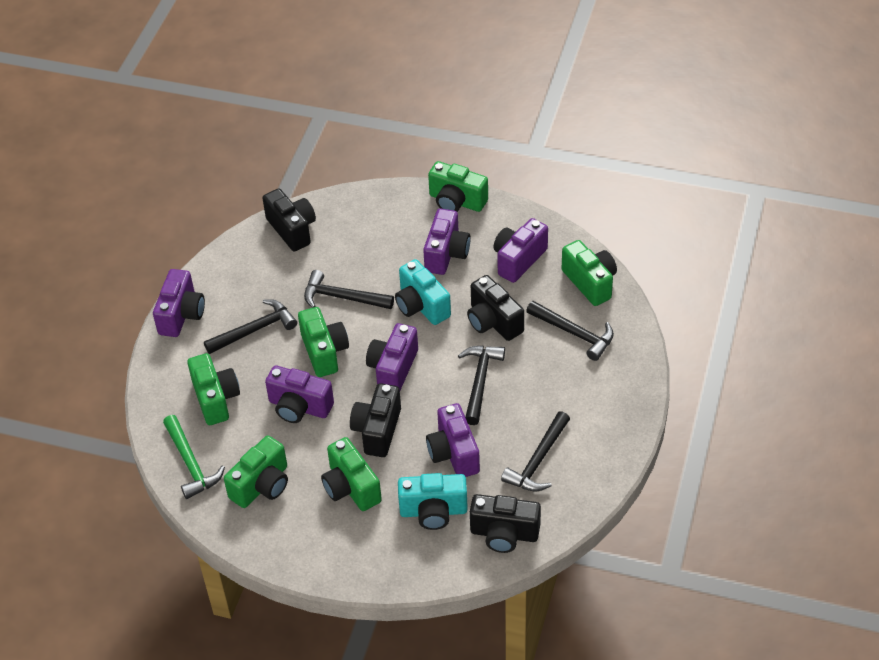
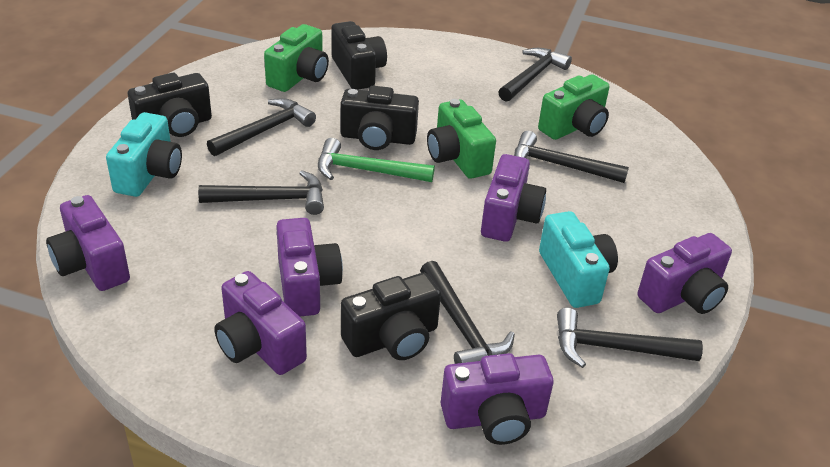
black hammer: 5 -> 6
green camera: 6 -> 3

